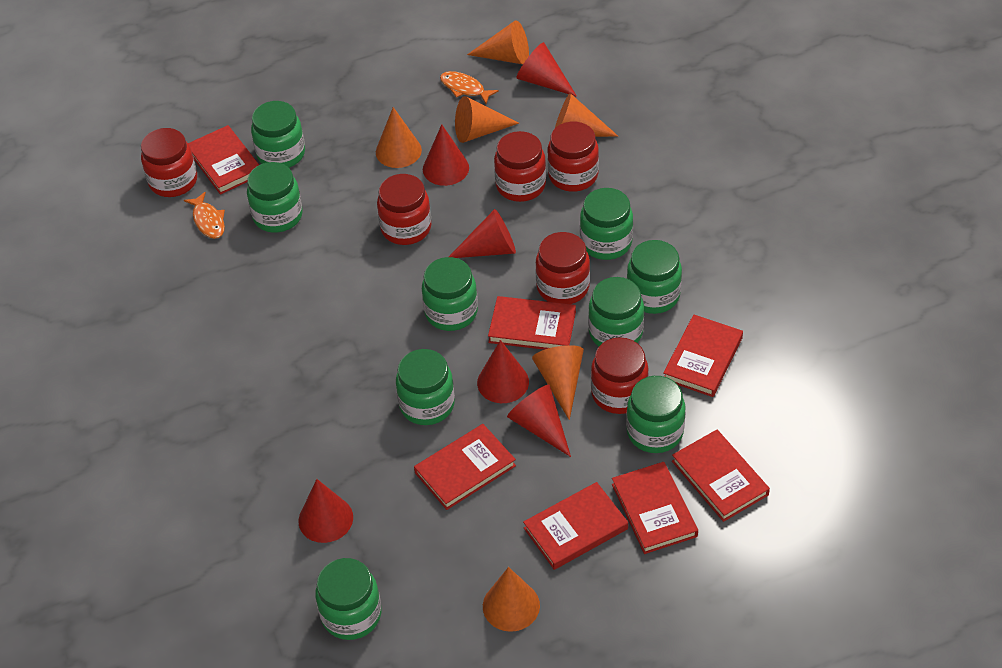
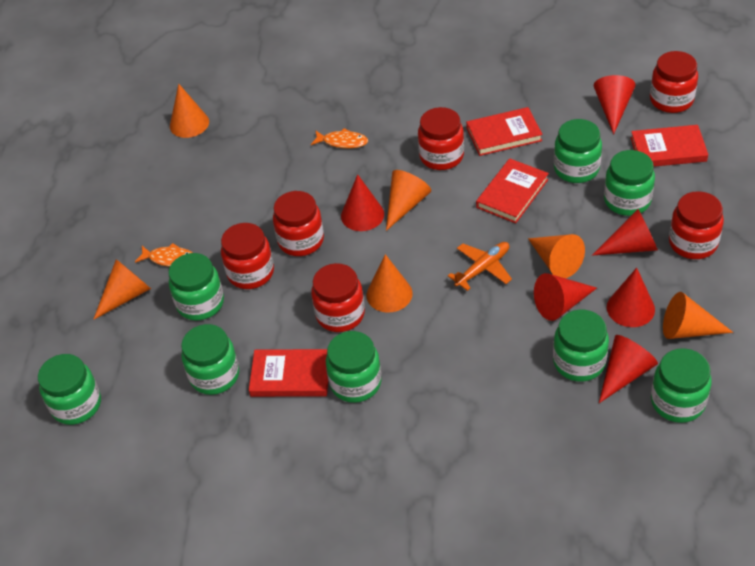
green jar: 9 -> 8
orange plane: 0 -> 1
red book: 7 -> 4

